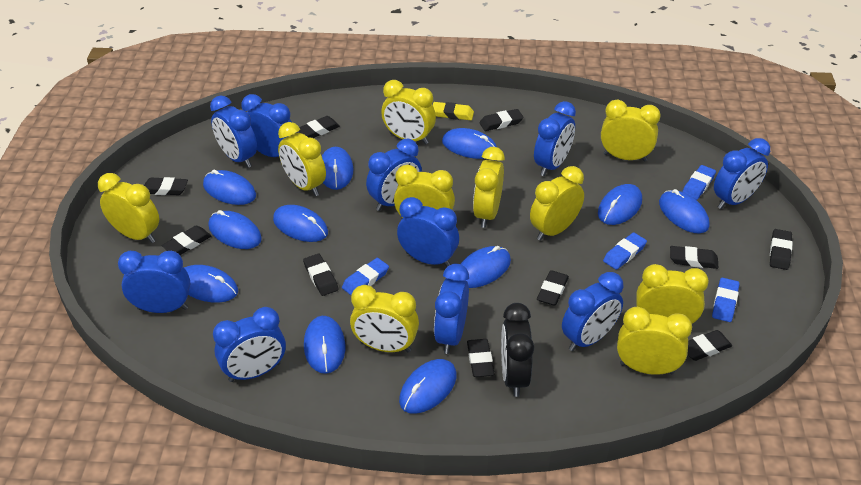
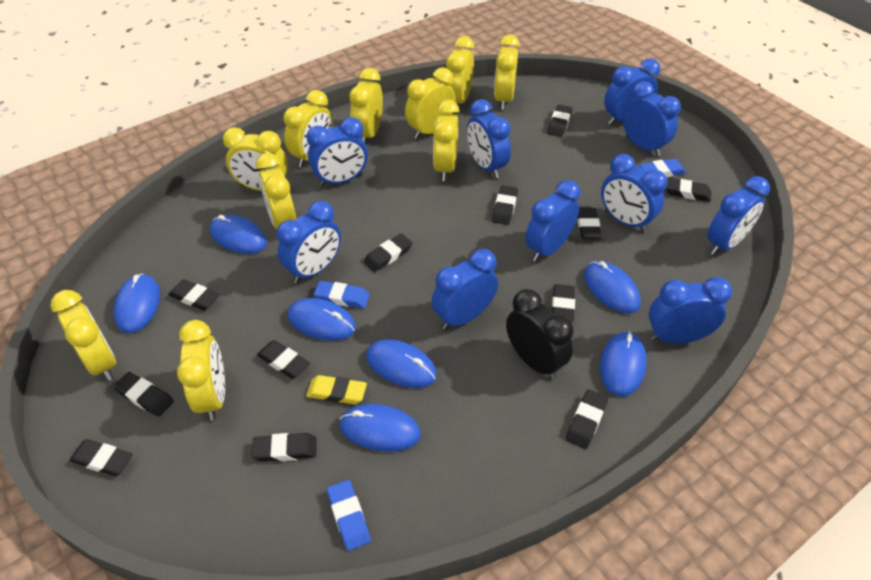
black eraser: 10 -> 12
blue eraser: 4 -> 3
blue mouse: 11 -> 7

